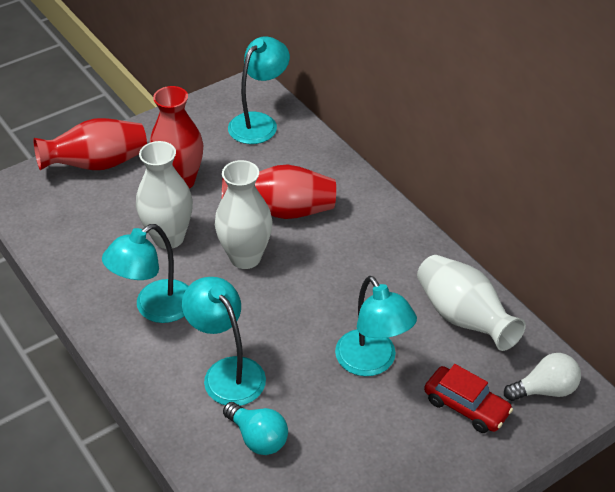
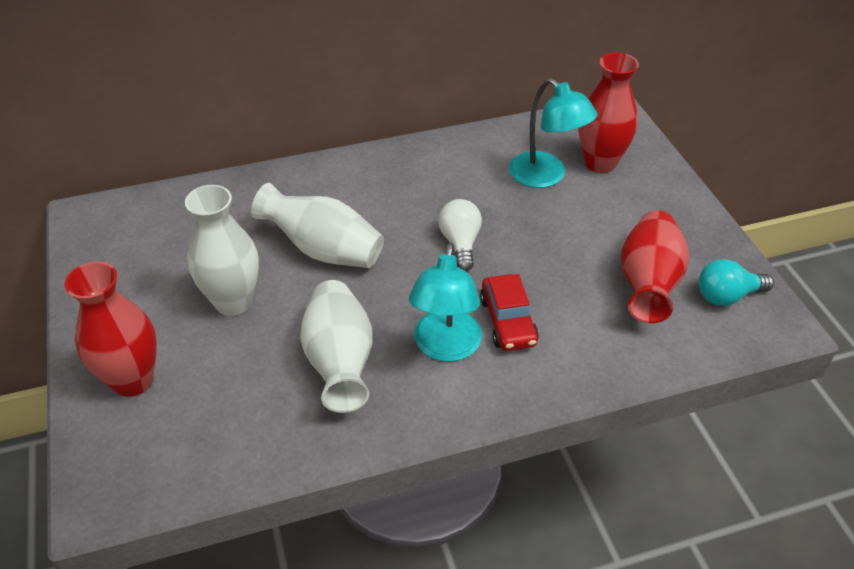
turquoise lamp: 4 -> 2

